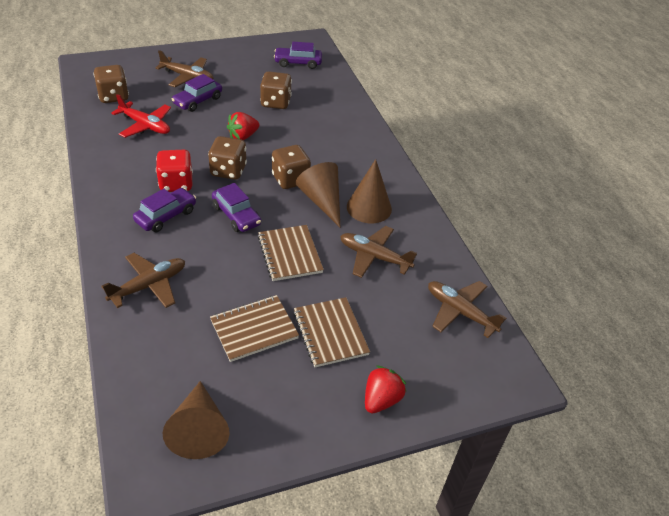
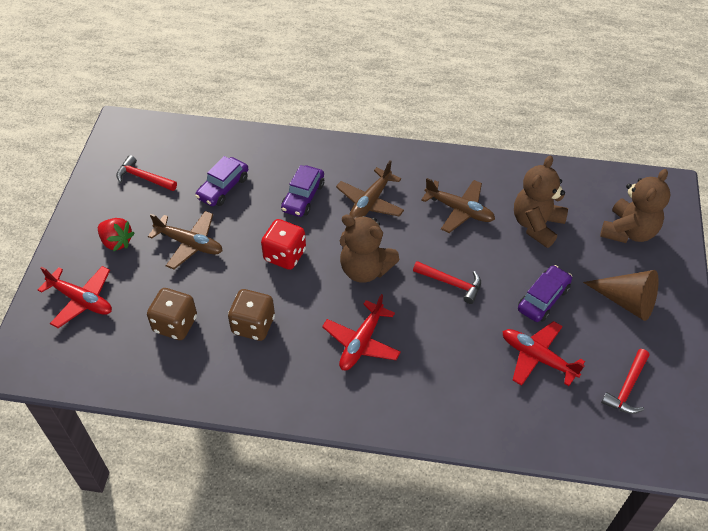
brown cone: 3 -> 1
brown dice: 4 -> 2
brown notebook: 3 -> 0
brown plane: 4 -> 3
brown teddy bear: 0 -> 3
purple car: 4 -> 3
red hammer: 0 -> 3
red plane: 1 -> 3
red strawberry: 2 -> 1

